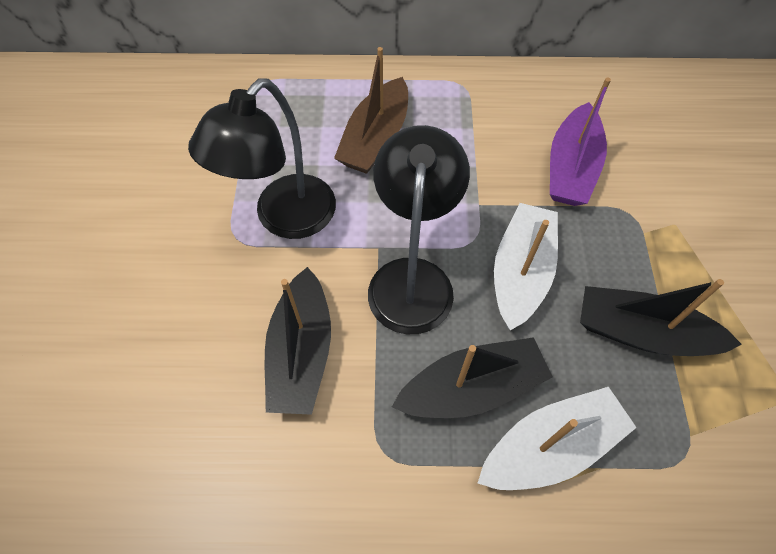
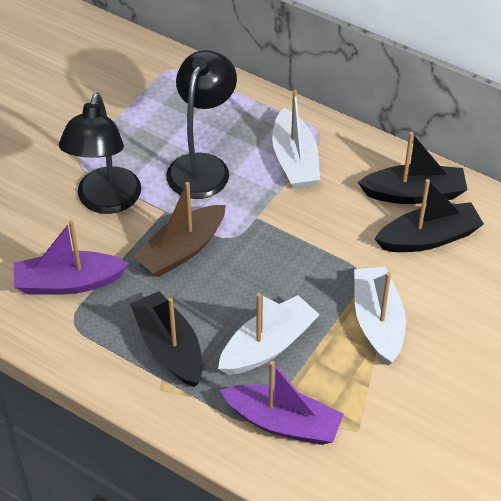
purple boat: 1 -> 2
white boat: 2 -> 3

